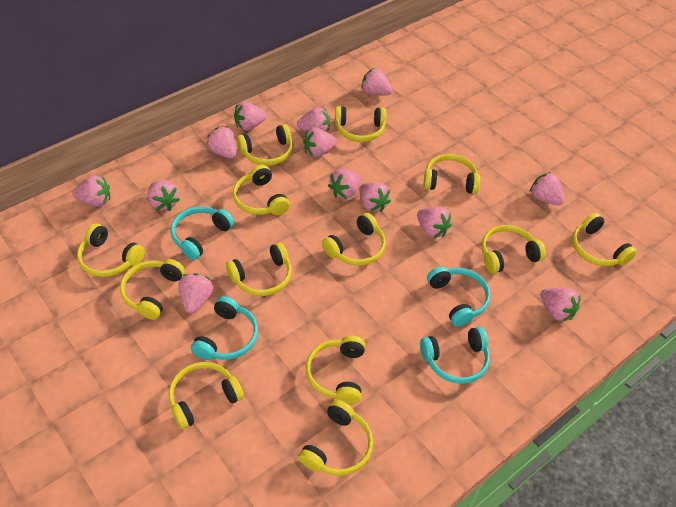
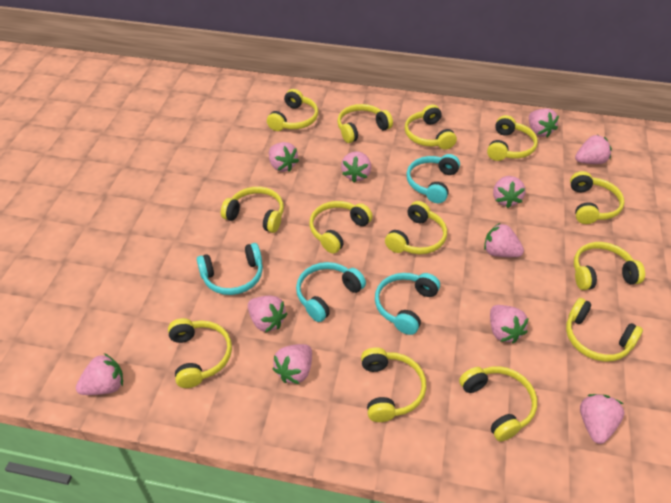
pink strawberry: 13 -> 11

